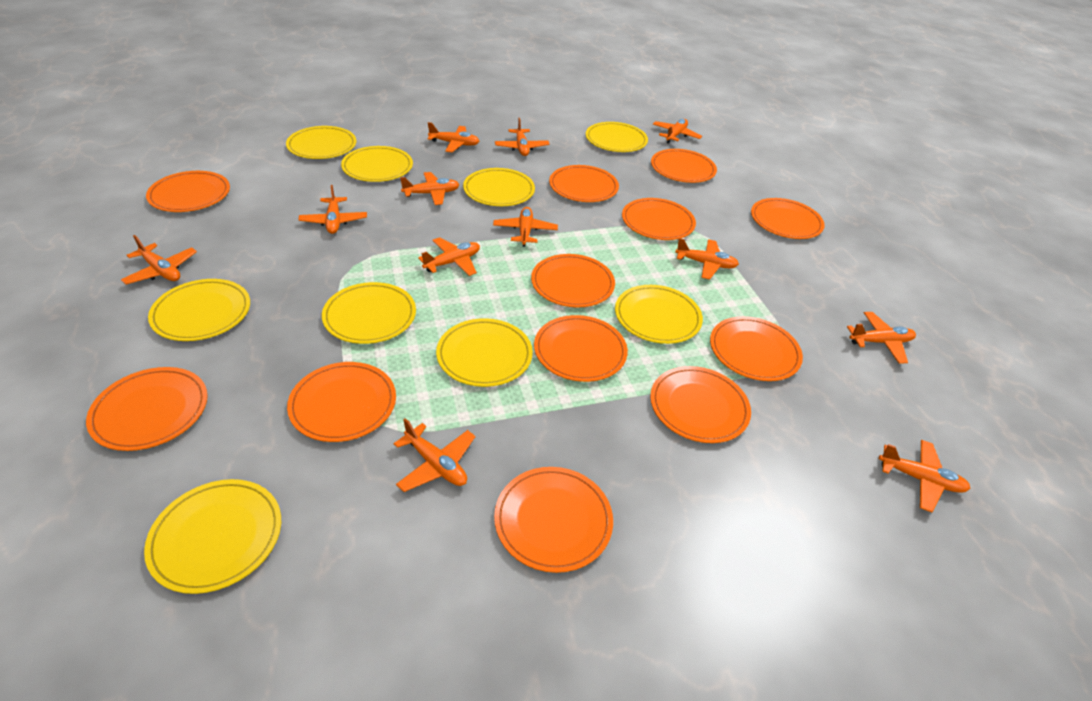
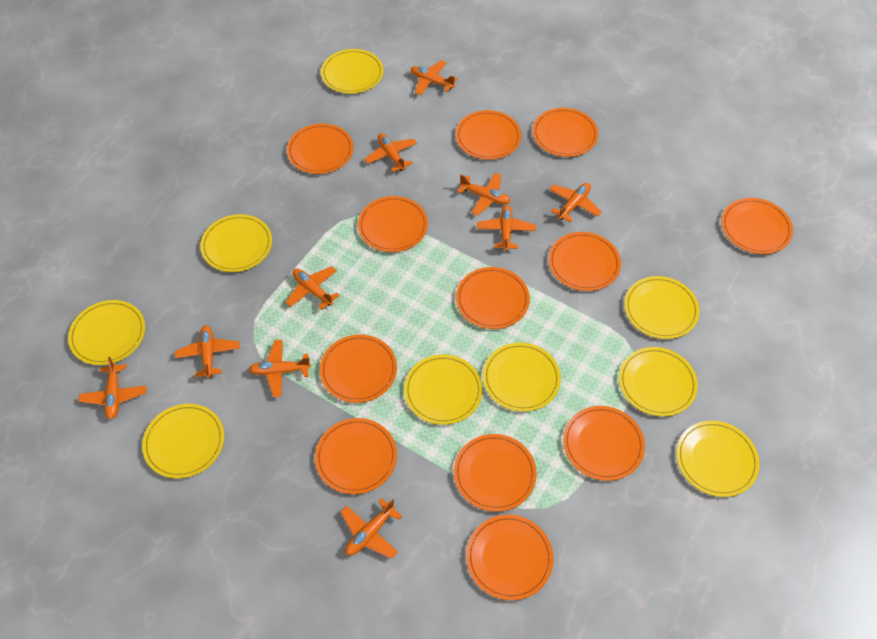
orange plane: 12 -> 10

